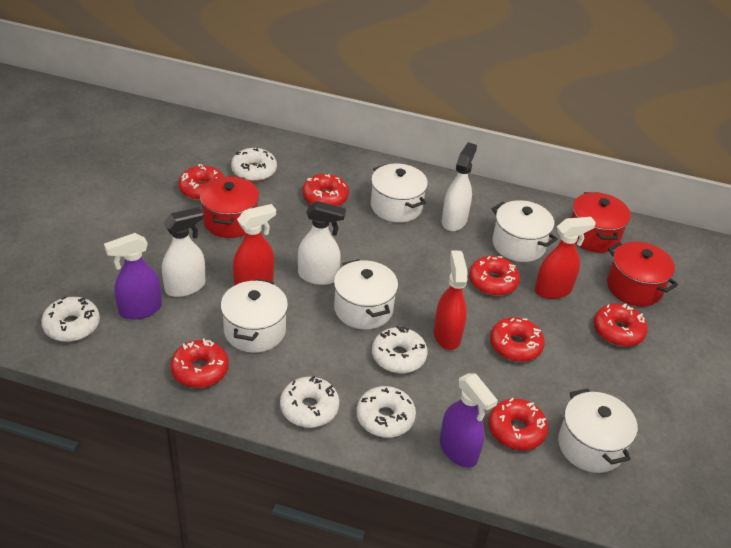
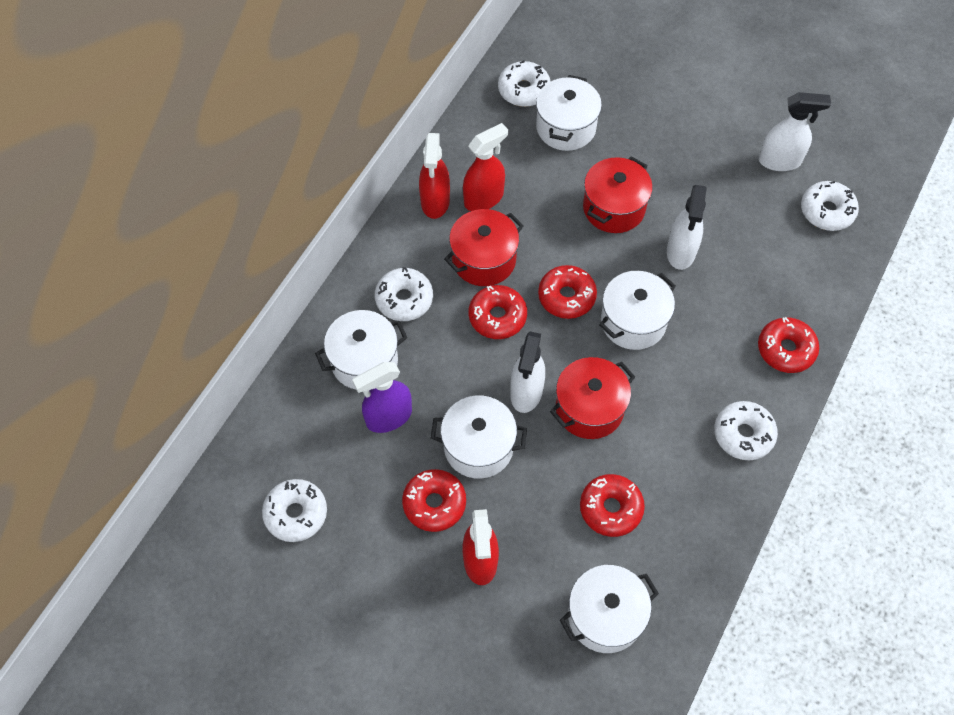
purple spray bottle: 2 -> 1
red donut: 7 -> 5

